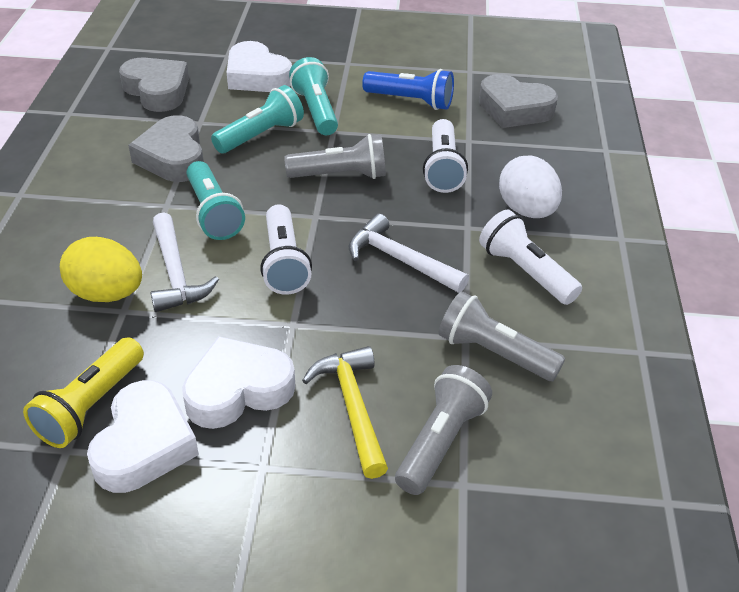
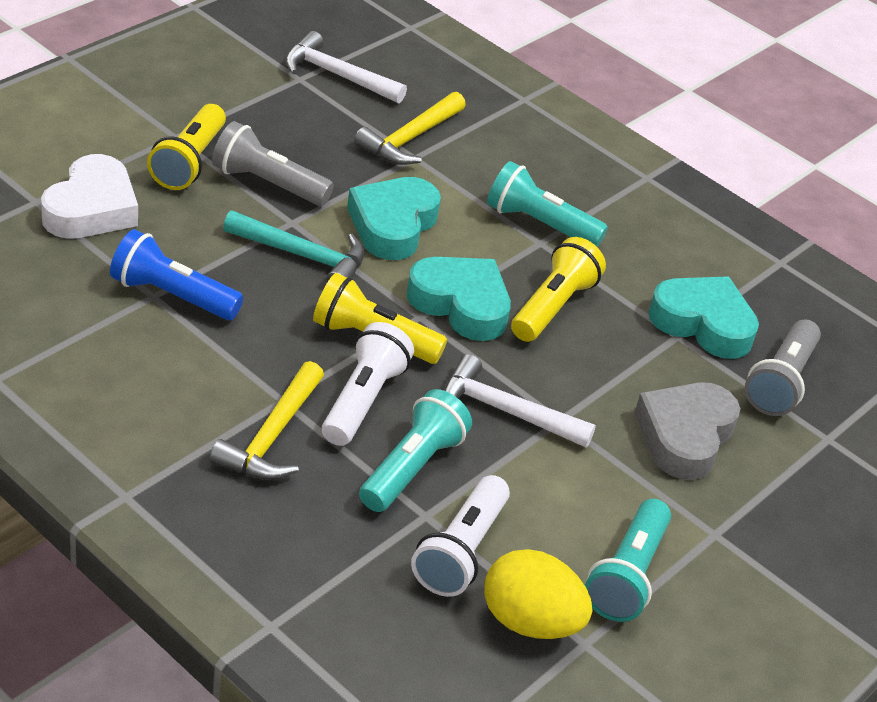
grey flashlight: 3 -> 2
grey heart: 3 -> 1
turquoise hammer: 0 -> 1
turquoise heart: 0 -> 3
white egg: 1 -> 0
white flashlight: 3 -> 2
white heart: 3 -> 1
yellow flashlight: 1 -> 3
yellow hammer: 1 -> 2

